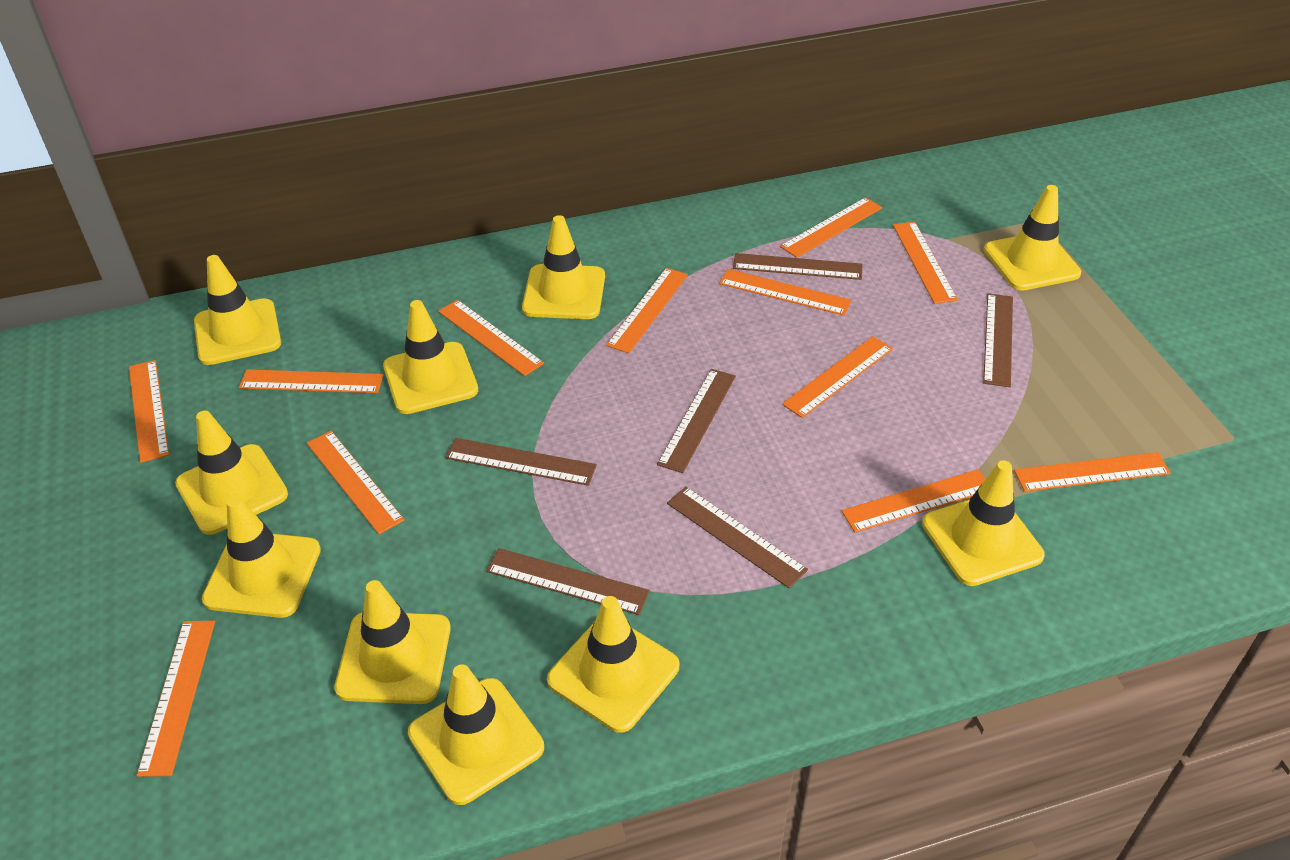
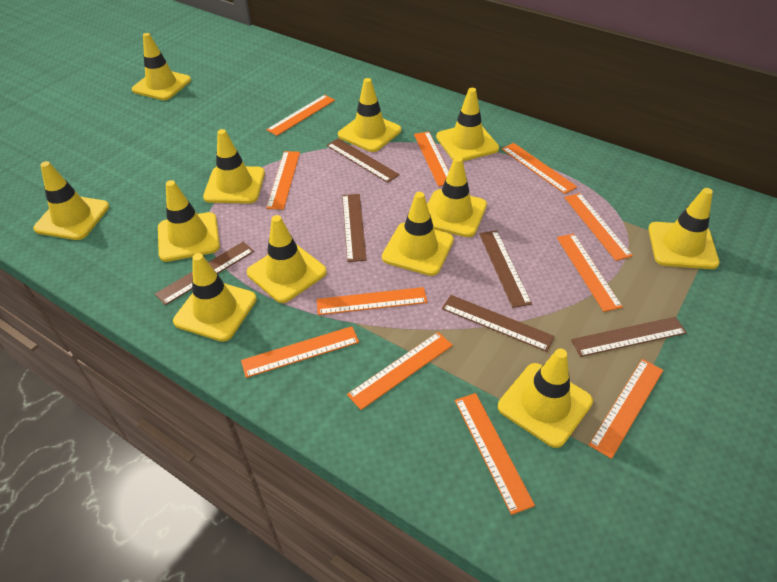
orange ruler: 12 -> 11
yellow traffic cone: 10 -> 12

